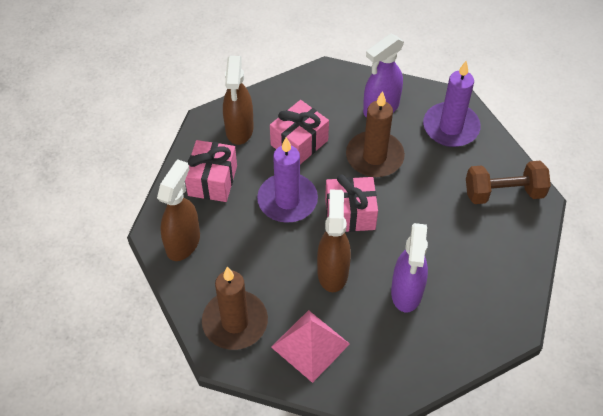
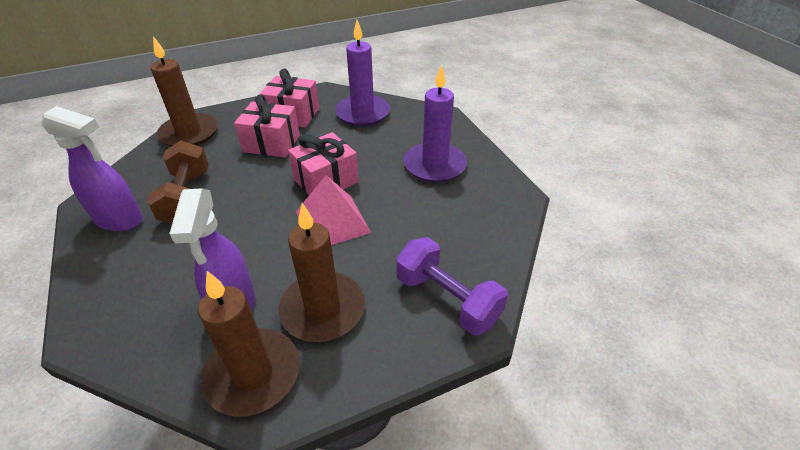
brown candle: 2 -> 3
brown spray bottle: 3 -> 0
purple dumbbell: 0 -> 1

